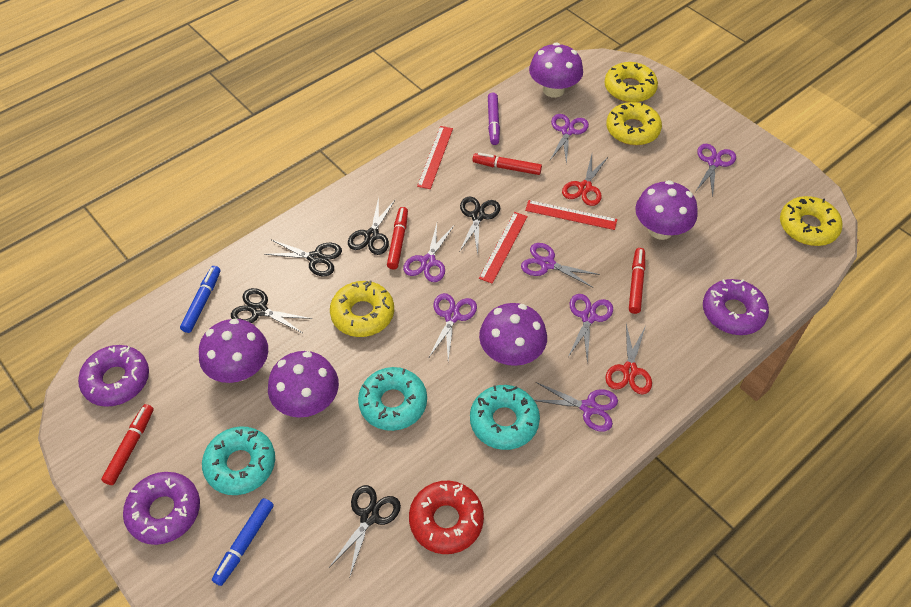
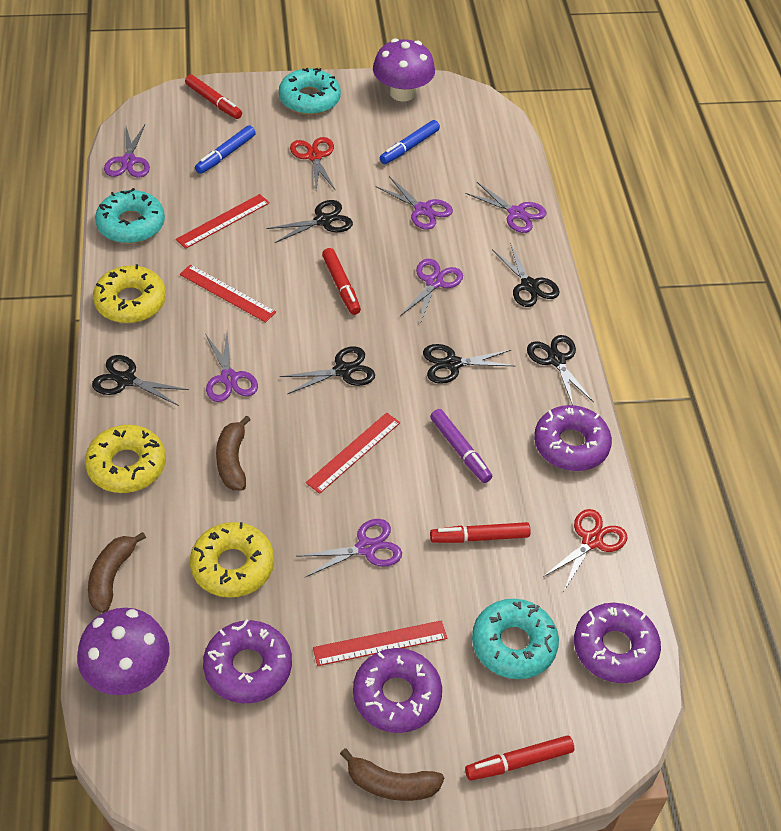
black scissors: 5 -> 6
brown banana: 0 -> 3
purple donut: 3 -> 4
purple mushroom: 5 -> 2
purple scissors: 7 -> 6
red donut: 1 -> 0
red ruler: 3 -> 4
yellow donut: 4 -> 3

